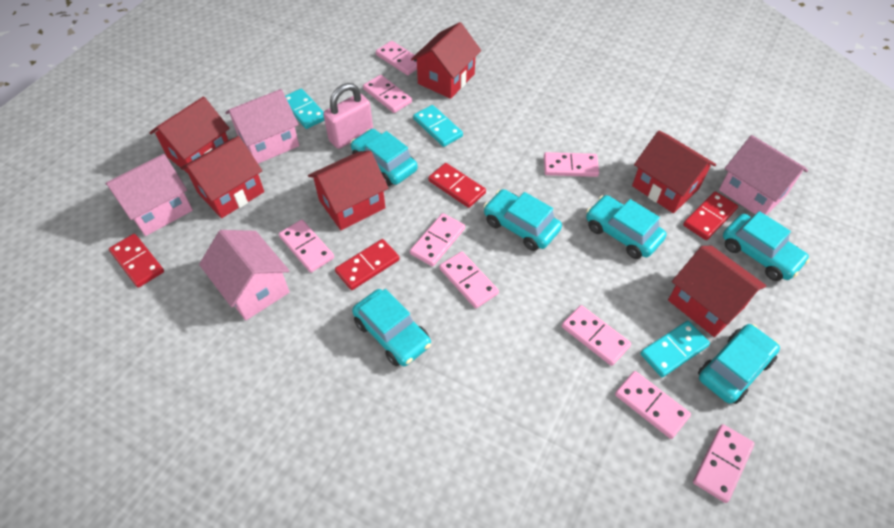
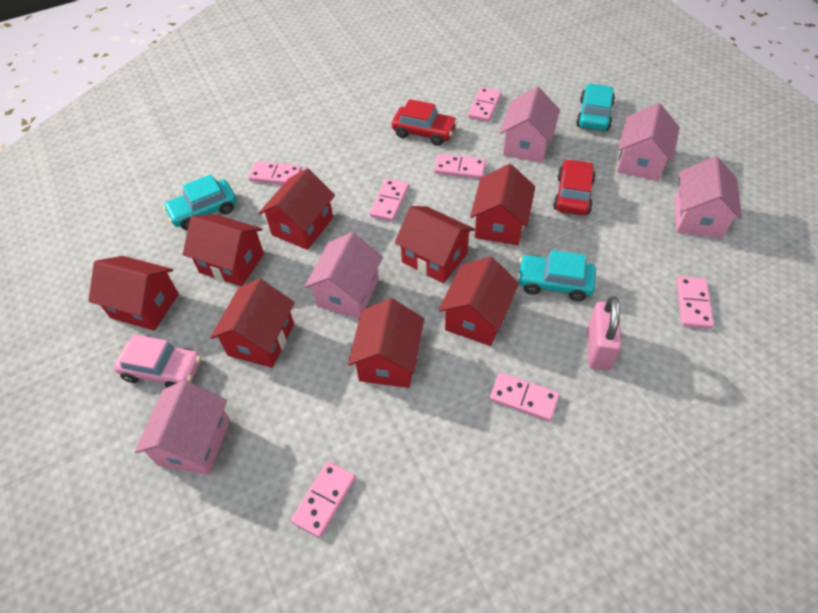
pink car: 0 -> 1
pink domino: 9 -> 7
pink house: 4 -> 5
red car: 0 -> 2
red domino: 4 -> 0
red house: 6 -> 8
turquoise car: 6 -> 3
turquoise domino: 3 -> 0

